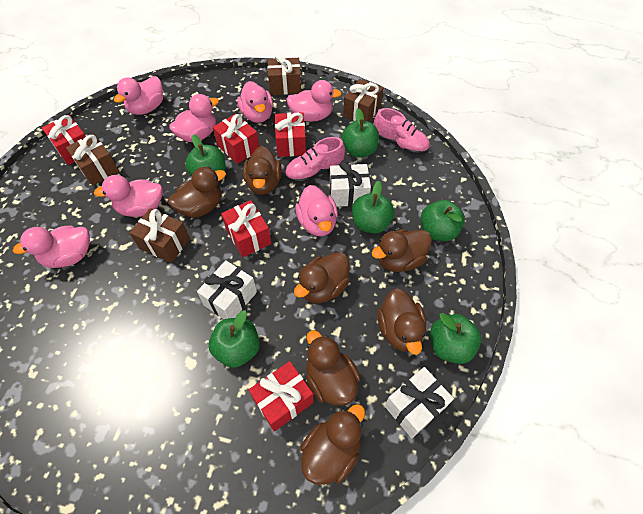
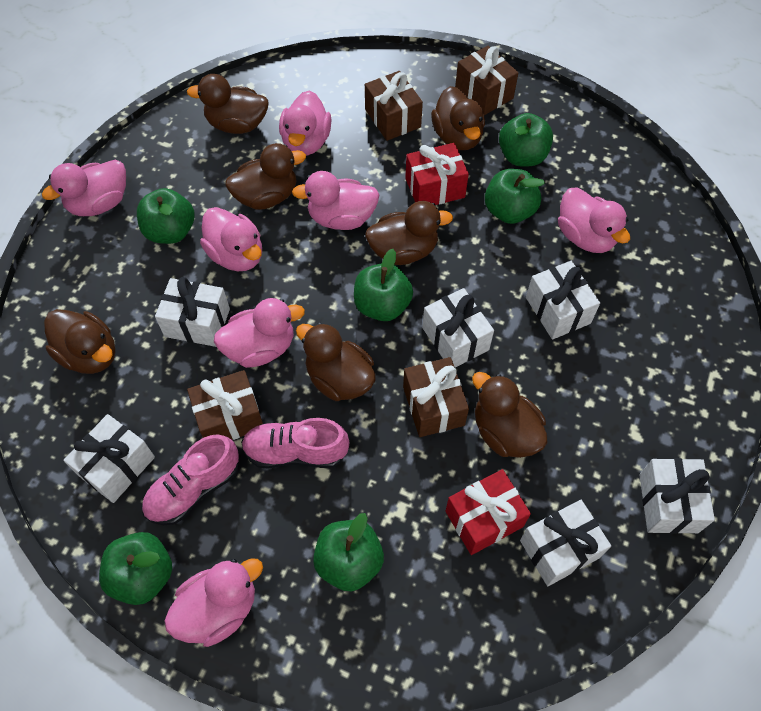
red gift: 5 -> 2
white gift: 3 -> 6

